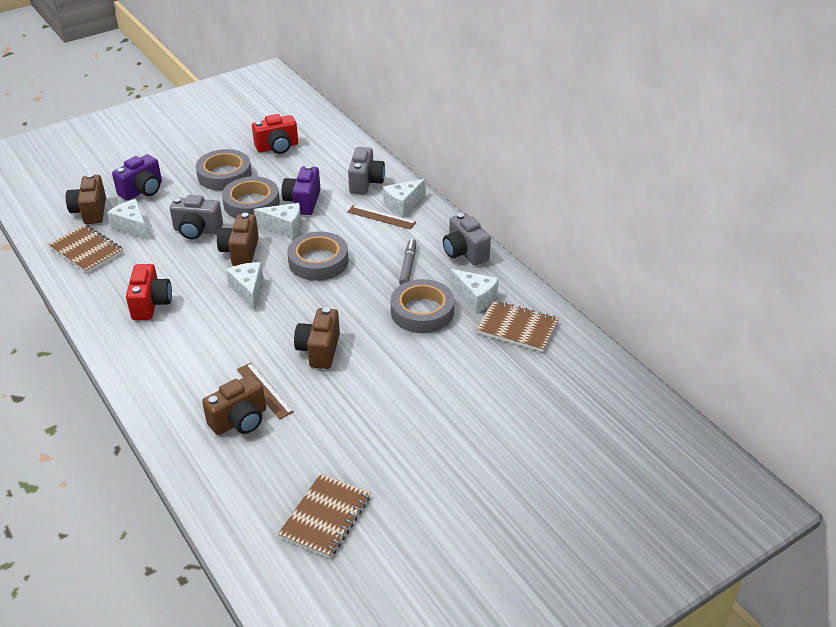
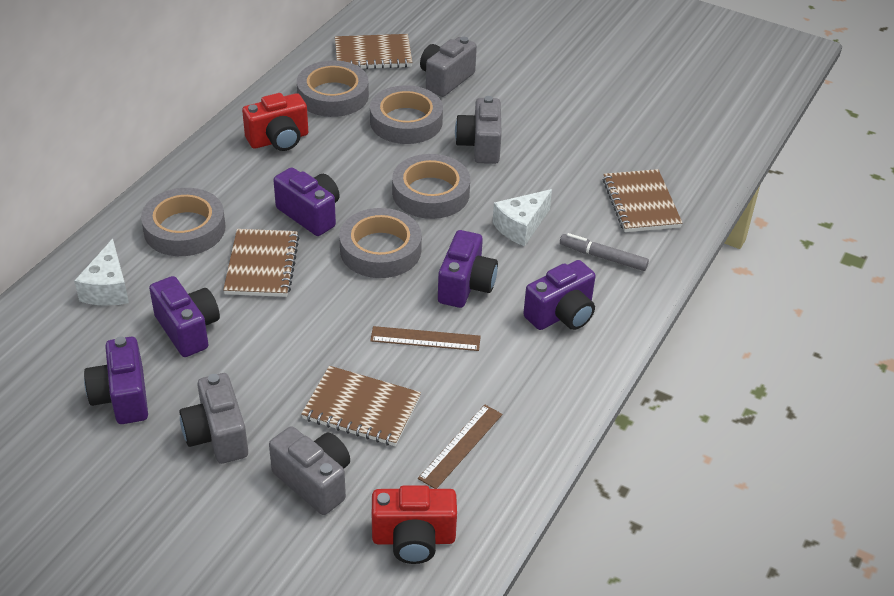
brown camera: 4 -> 0
brown notebook: 3 -> 4
grey camera: 3 -> 4
grey tape: 4 -> 5
purple camera: 2 -> 5
white cheese: 5 -> 2

